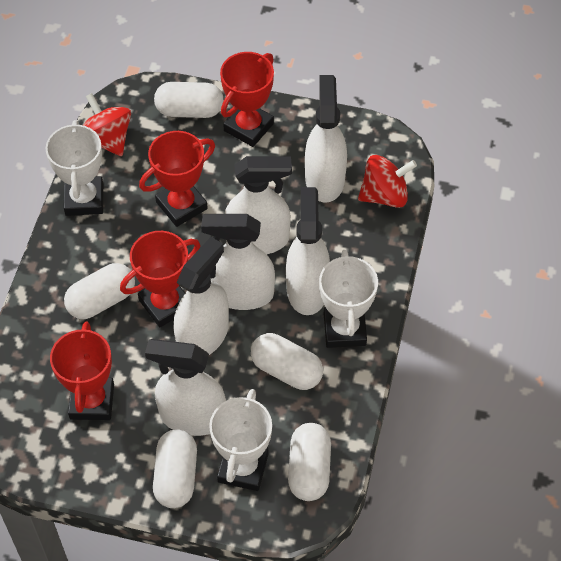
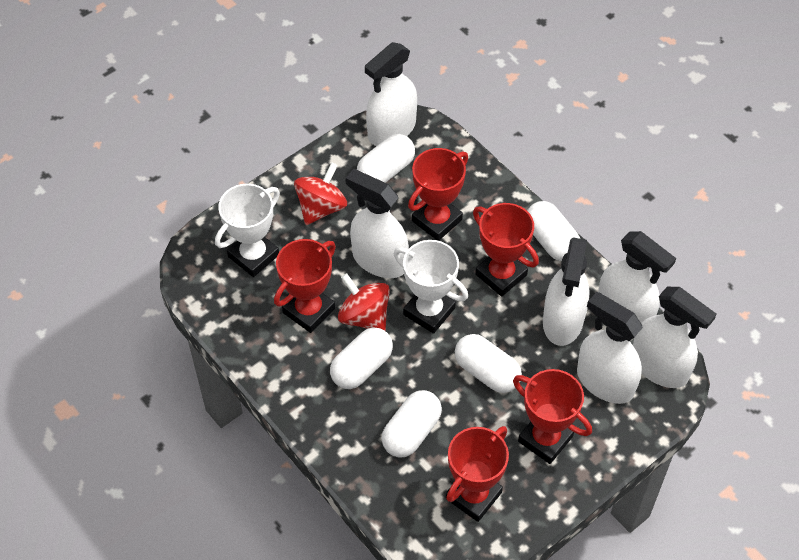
red trophy: 4 -> 5
white trophy: 3 -> 2

